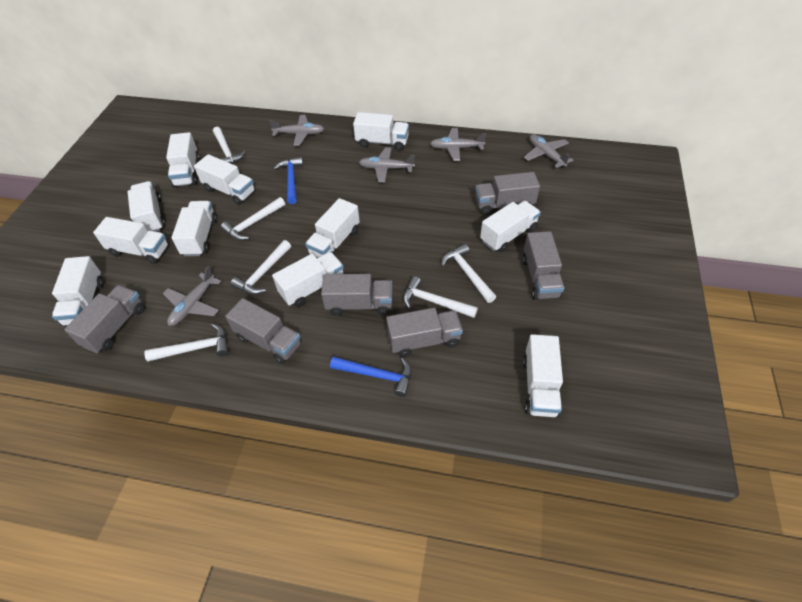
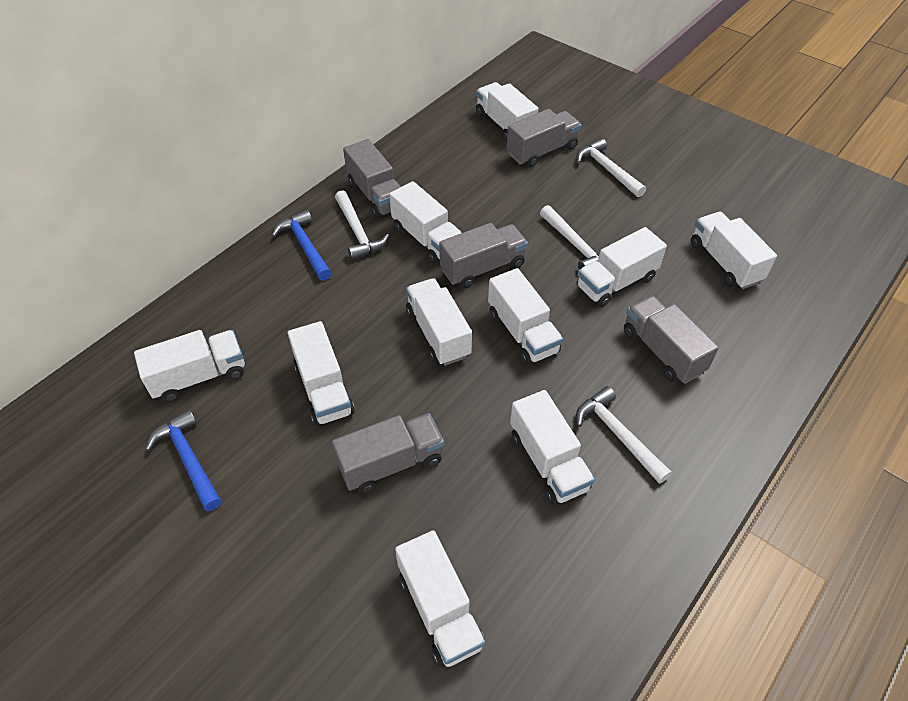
grey plane: 5 -> 0
grey truck: 6 -> 5
white hammer: 6 -> 4
white truck: 11 -> 10

